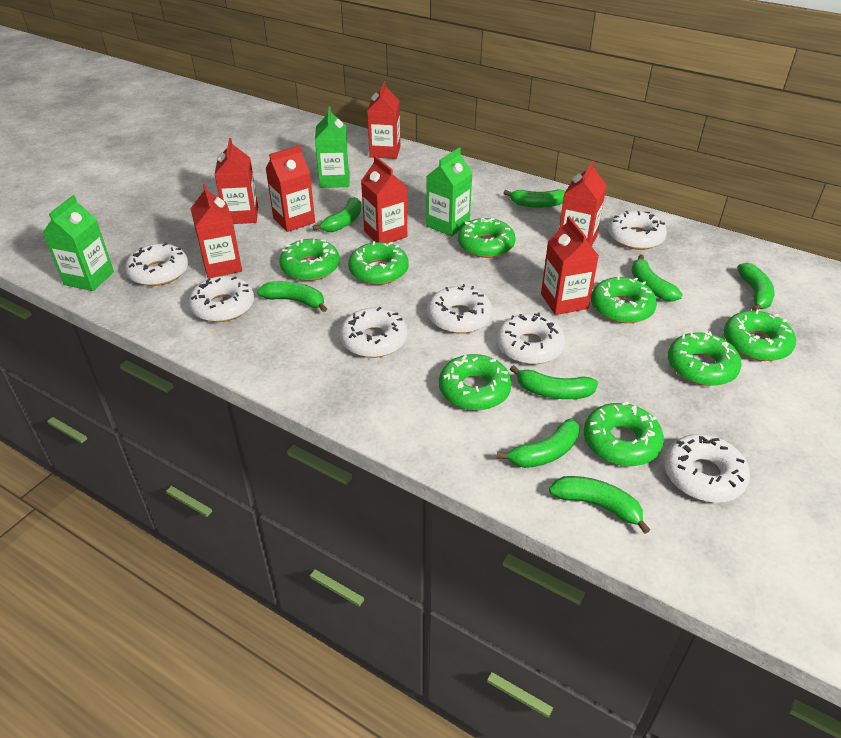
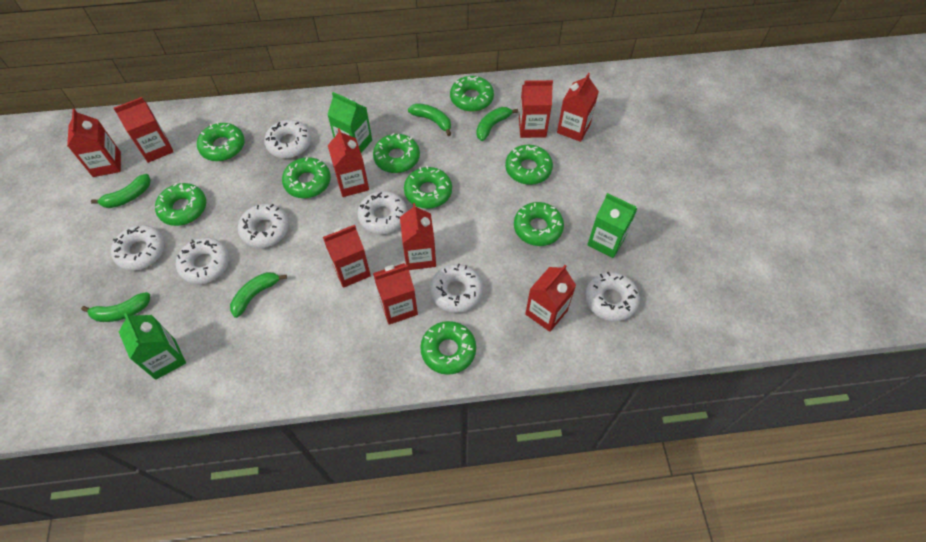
green banana: 8 -> 5
green donut: 8 -> 9
red carton: 7 -> 9

